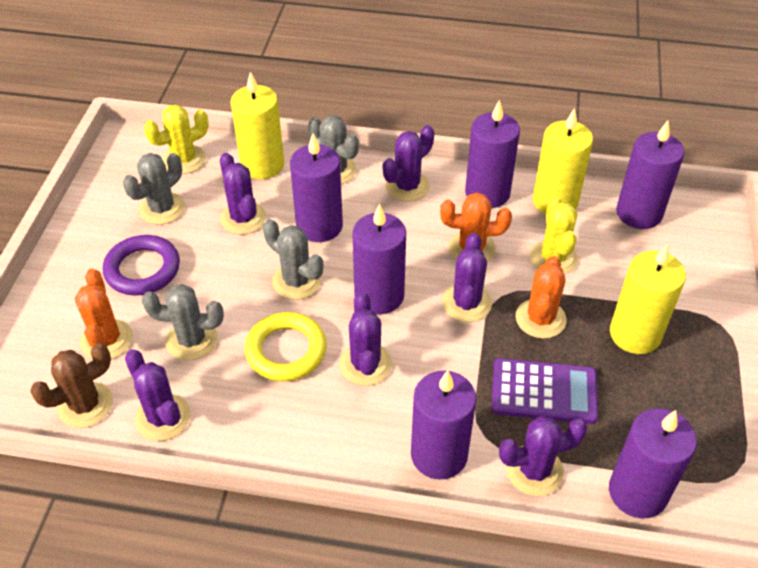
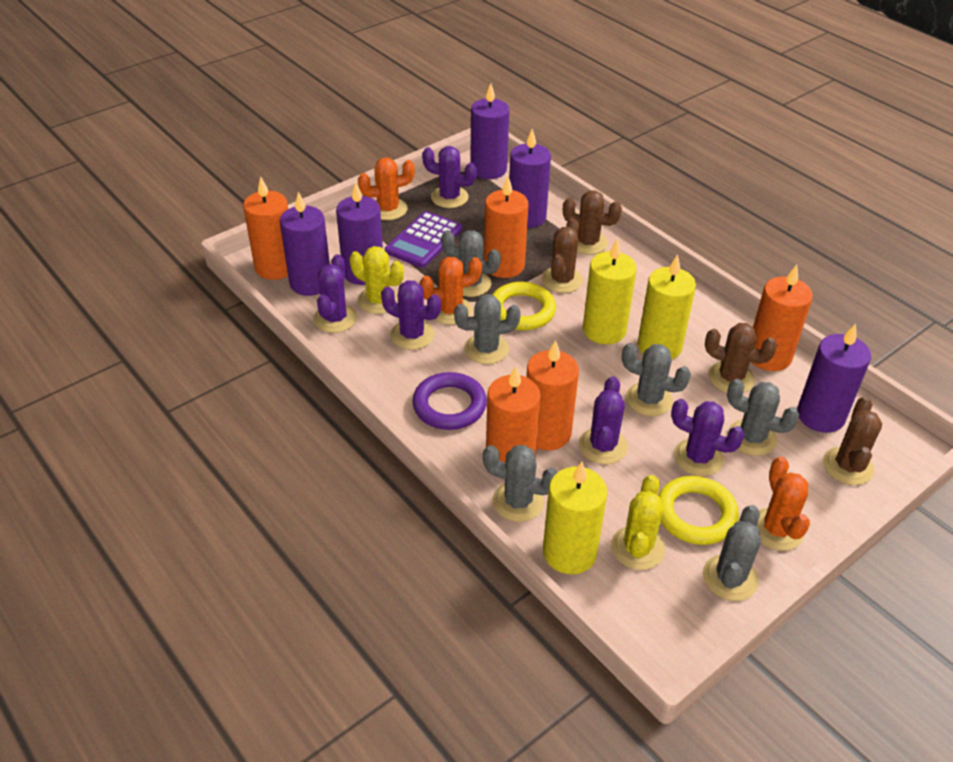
brown cactus: 1 -> 4
grey cactus: 4 -> 6
orange candle: 0 -> 5
purple cactus: 6 -> 5
purple candle: 6 -> 5
yellow ring: 1 -> 2

